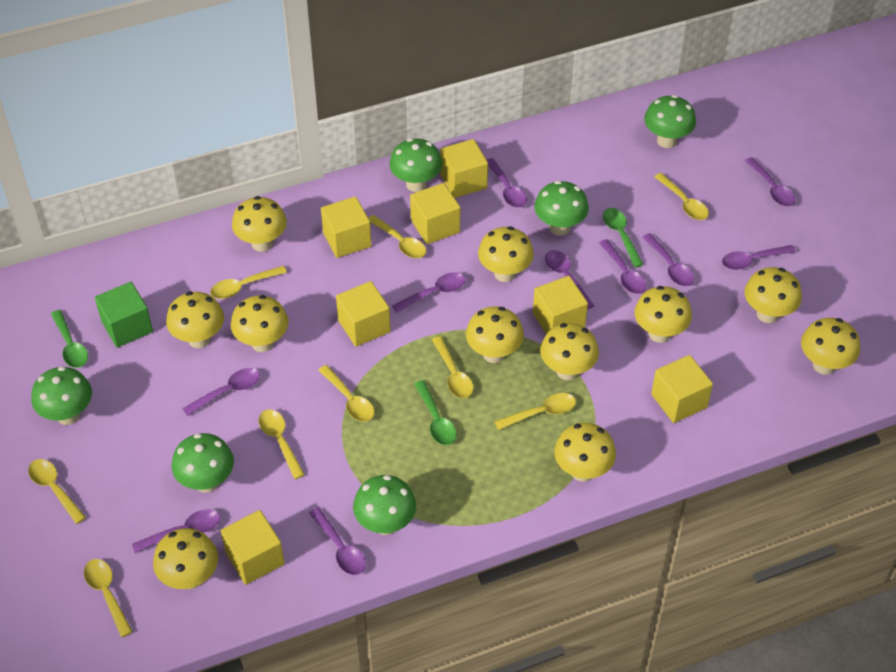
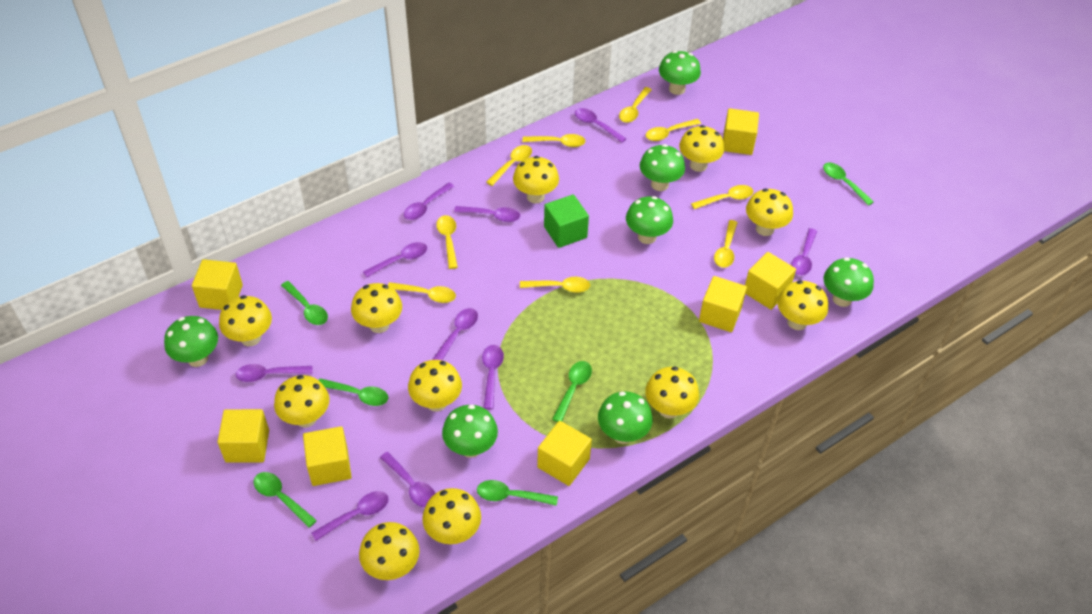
green mushroom: 6 -> 7
green spoon: 3 -> 6

